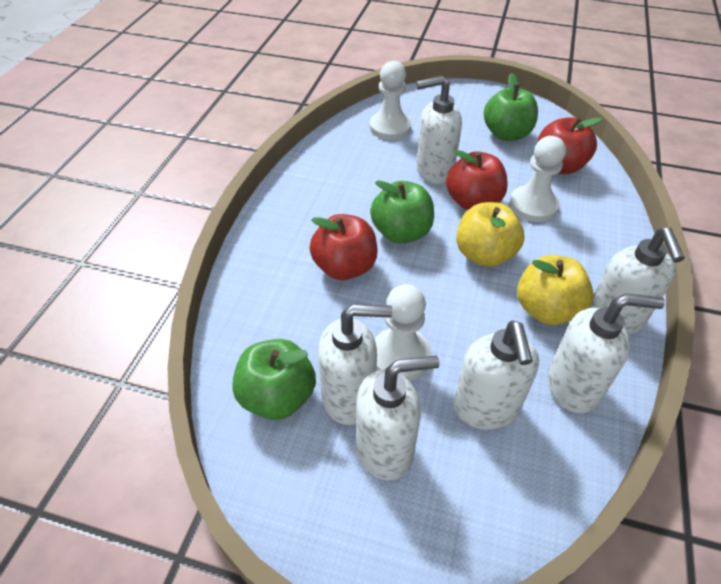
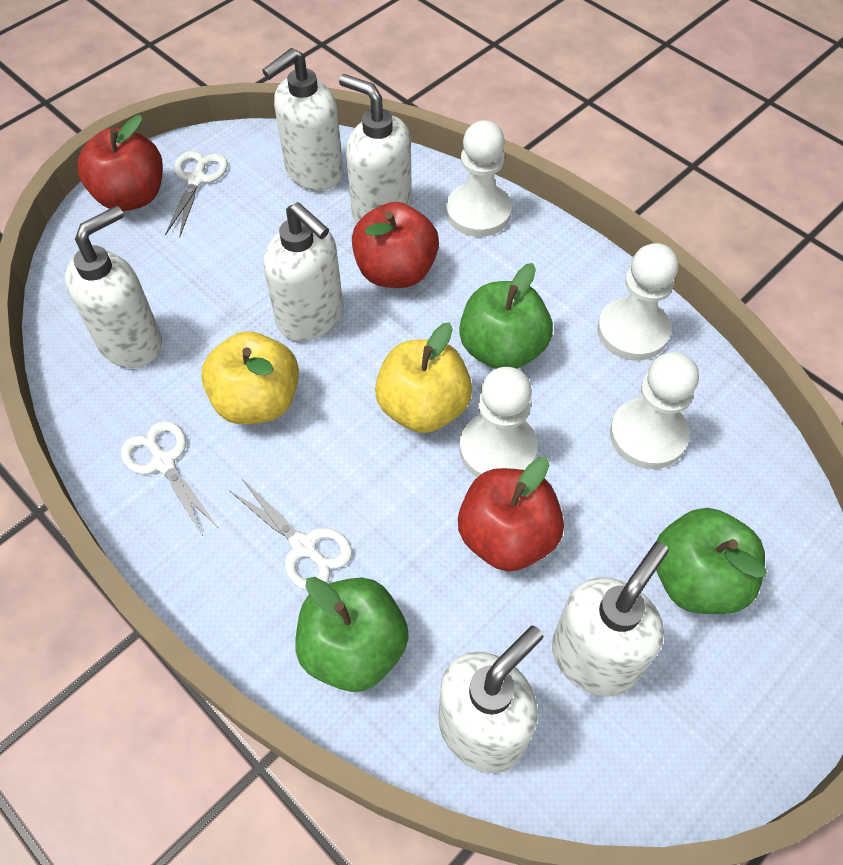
white pawn: 3 -> 4
white scissors: 0 -> 3

